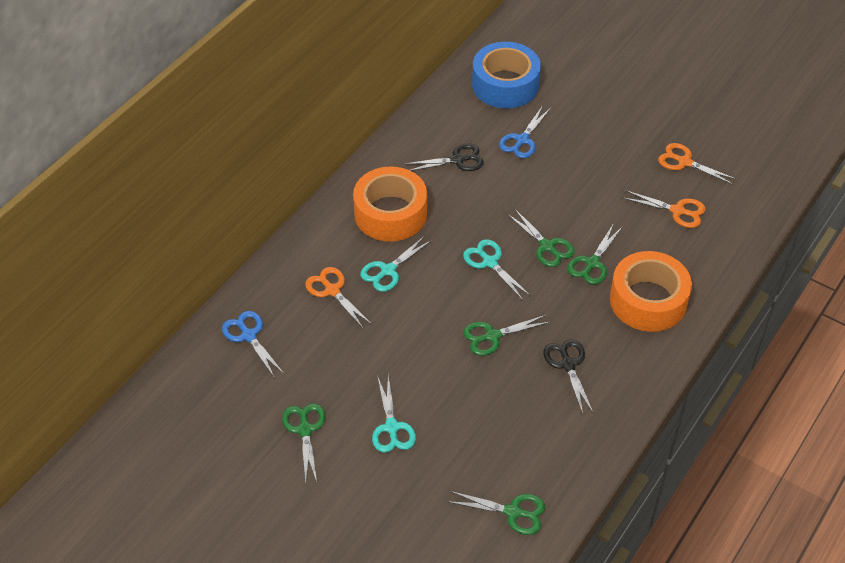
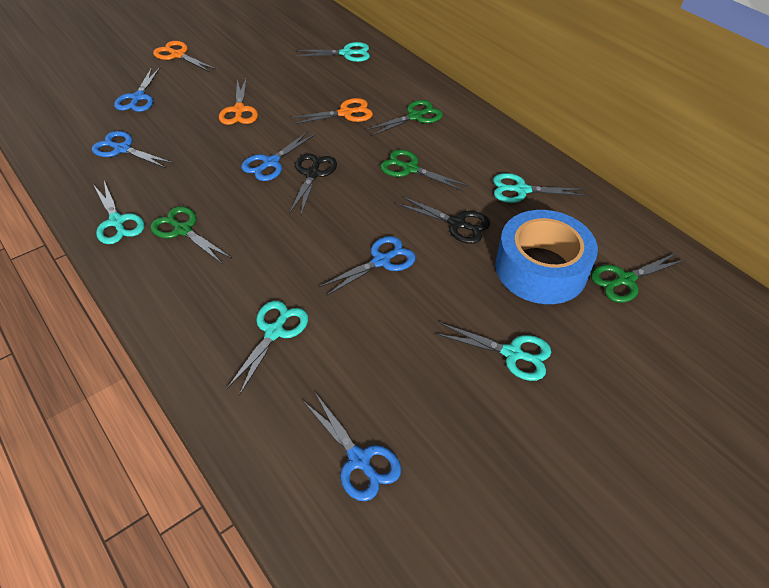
blue scissors: 2 -> 5
green scissors: 5 -> 4
orange tape: 2 -> 0
turquoise scissors: 3 -> 5

